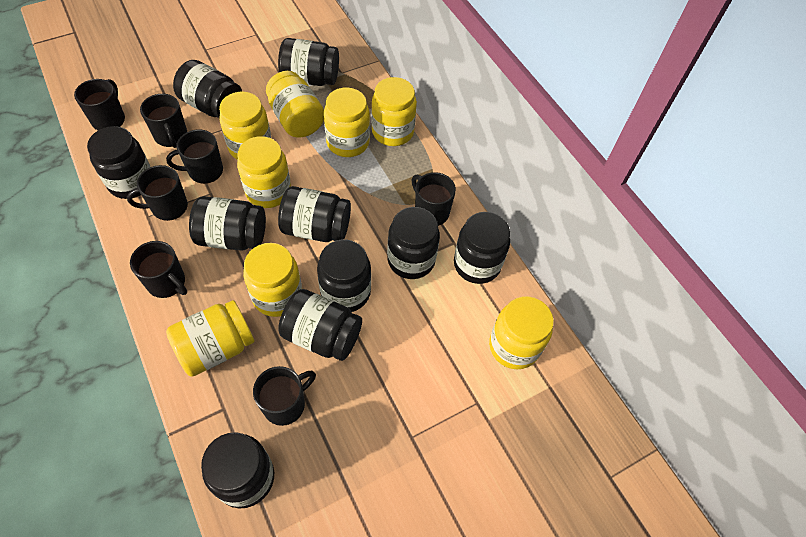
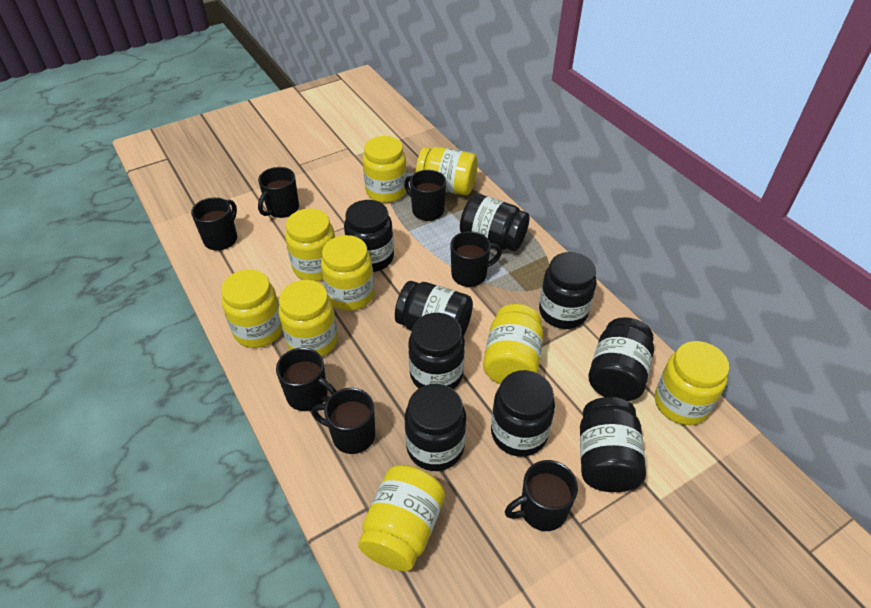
black jar: 10 -> 9
yellow jar: 8 -> 9

